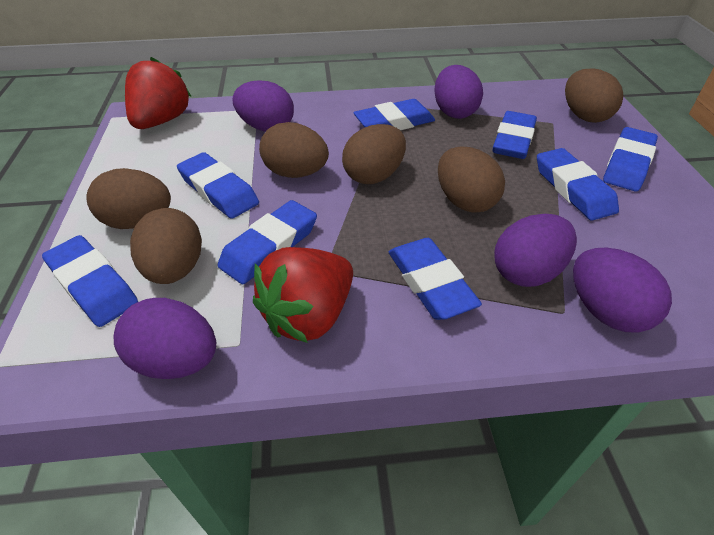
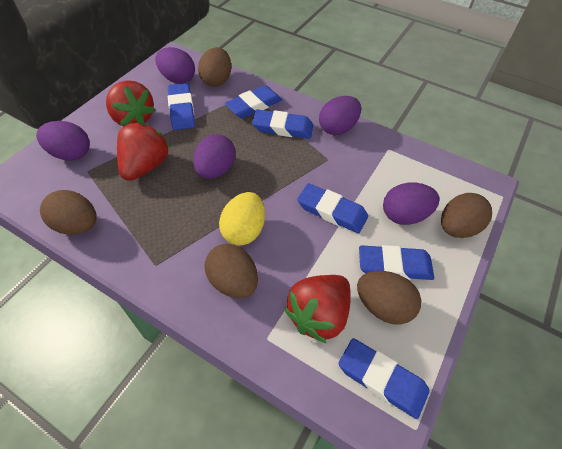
blue eraser: 8 -> 6
brown egg: 6 -> 5
red strawberry: 2 -> 3
yellow egg: 0 -> 1

